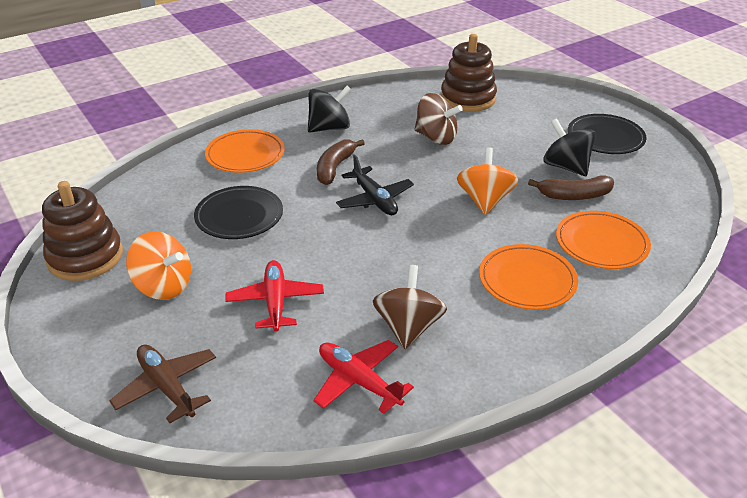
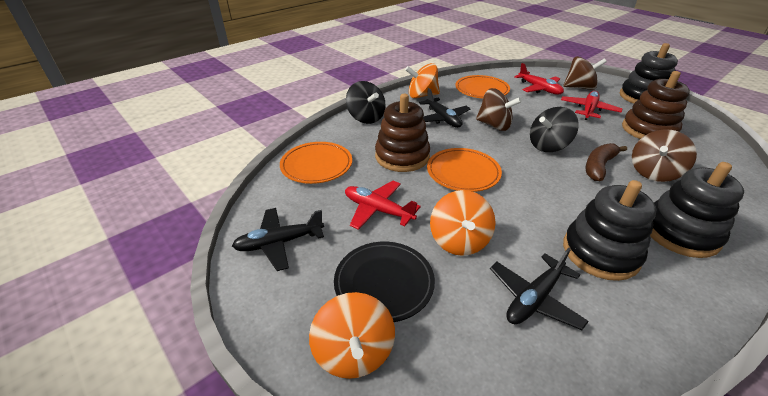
black plane: 1 -> 3
black plate: 2 -> 1
black stacking toy: 0 -> 3
brown banana: 2 -> 1
brown plane: 1 -> 0
brown spinning top: 2 -> 3
orange spinning top: 2 -> 3
red plane: 2 -> 3

